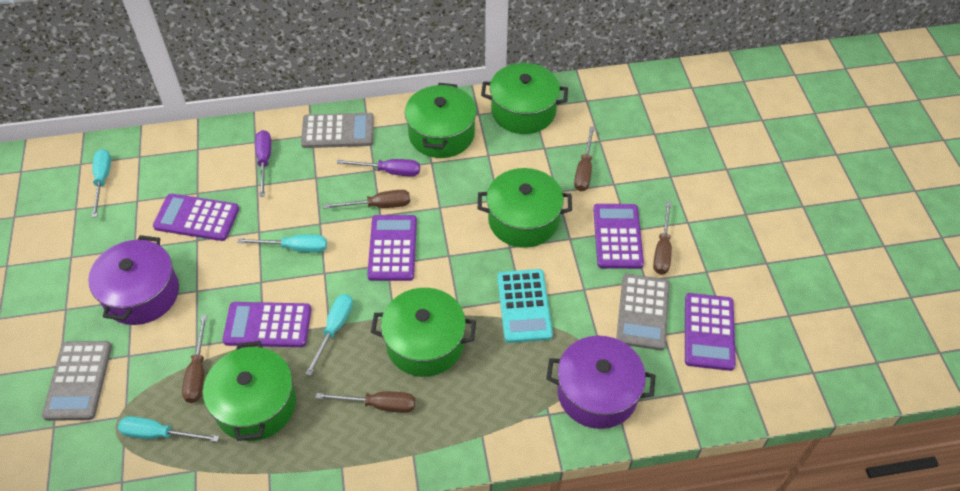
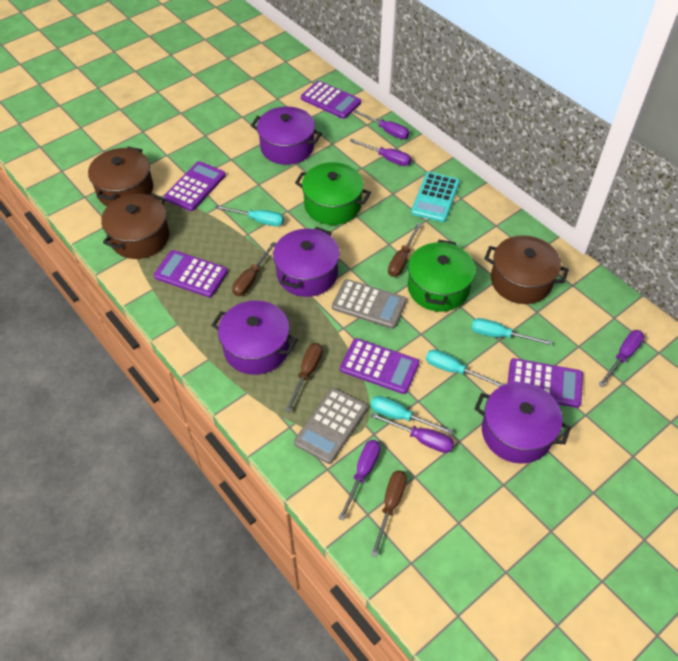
brown pot: 0 -> 3
brown screwdriver: 5 -> 4
green pot: 5 -> 2
grey calculator: 3 -> 2
purple pot: 2 -> 4
purple screwdriver: 2 -> 5

